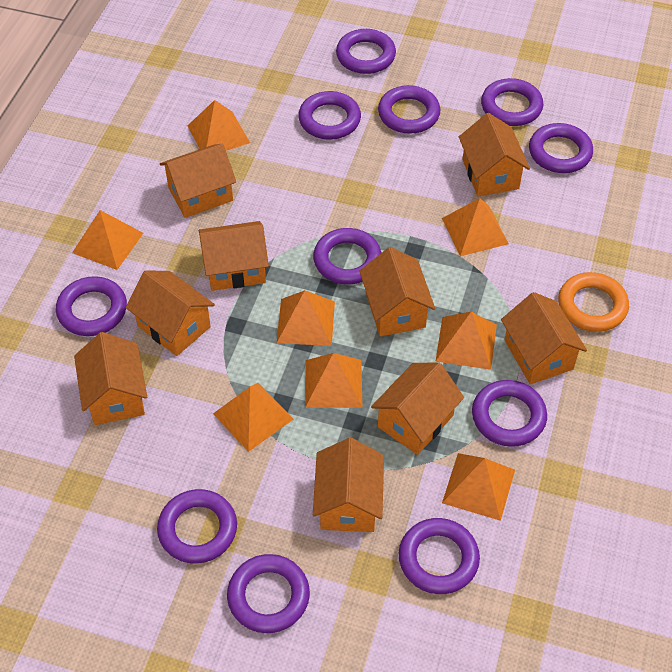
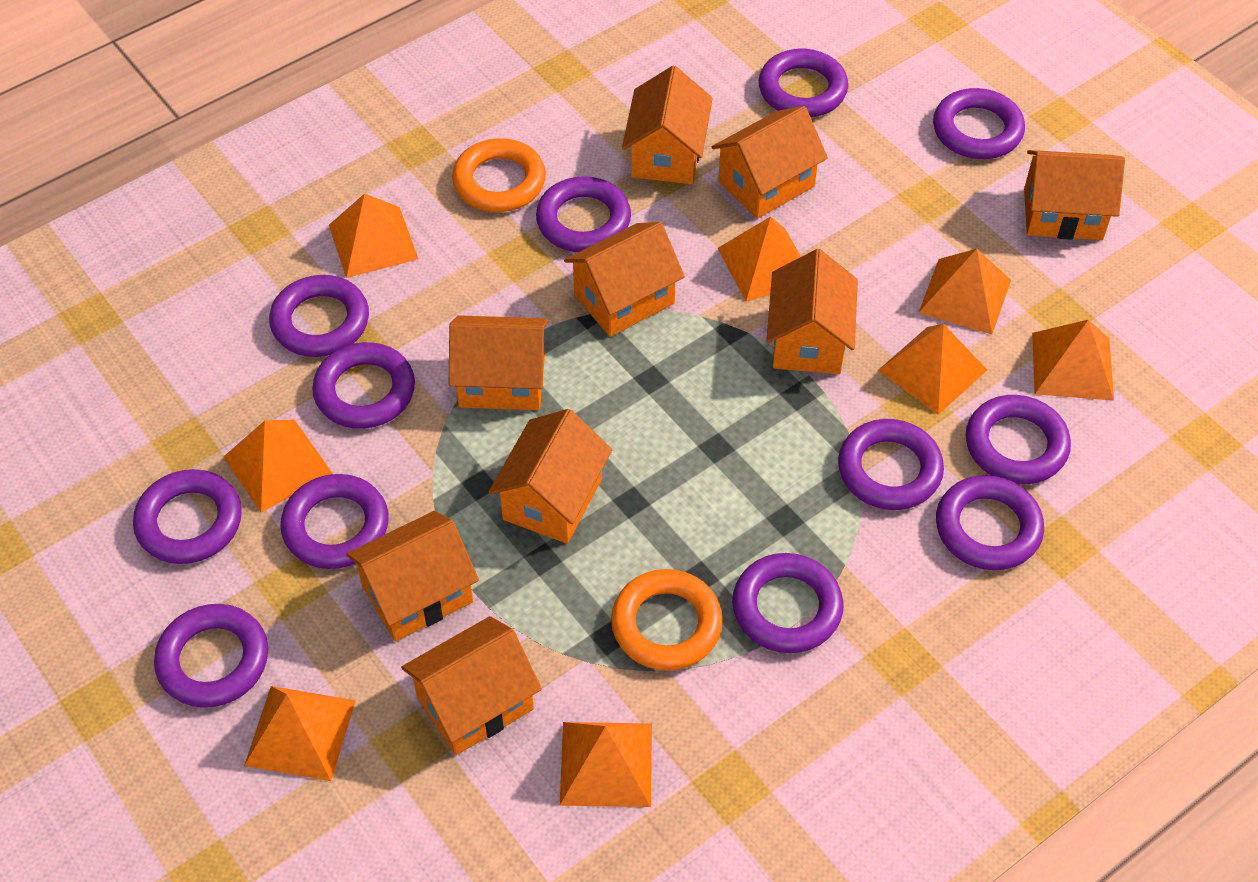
orange ring: 1 -> 2
purple ring: 11 -> 12

